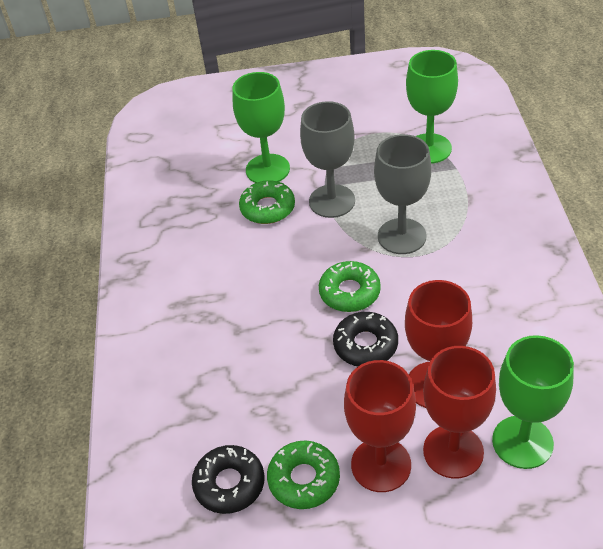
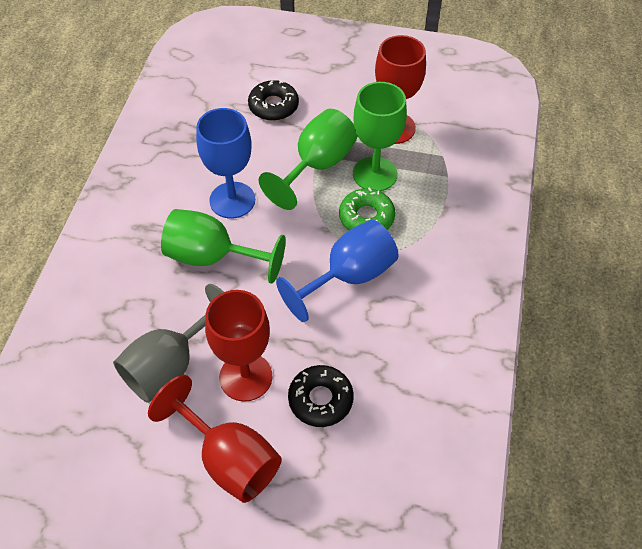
blue goblet: 0 -> 2
green donut: 3 -> 1
grey goblet: 2 -> 1

